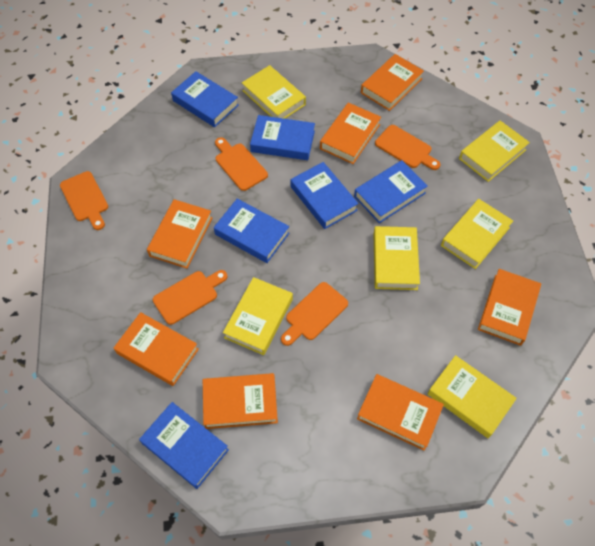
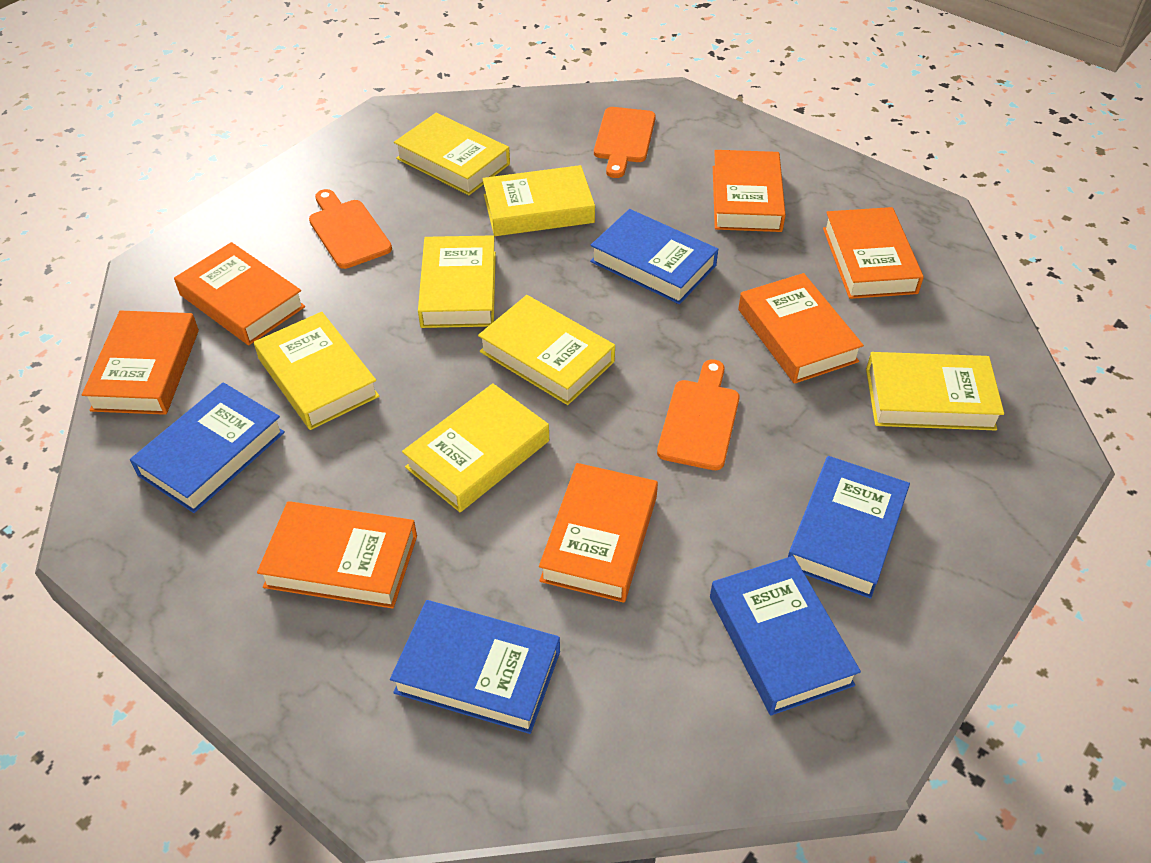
blue book: 6 -> 5
orange cutting board: 5 -> 3
yellow book: 6 -> 7

